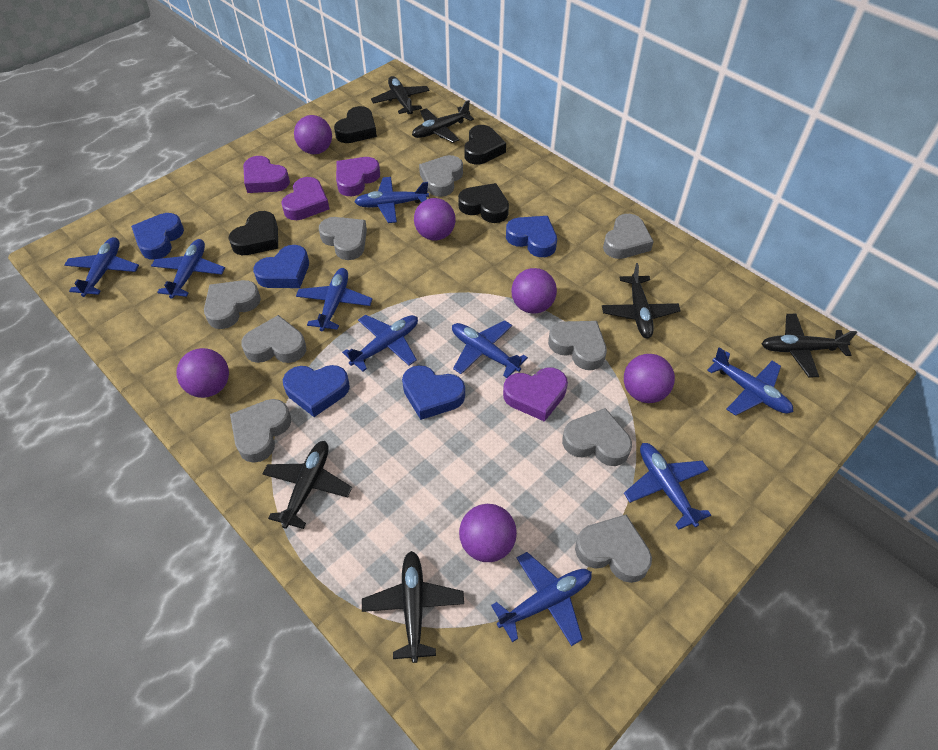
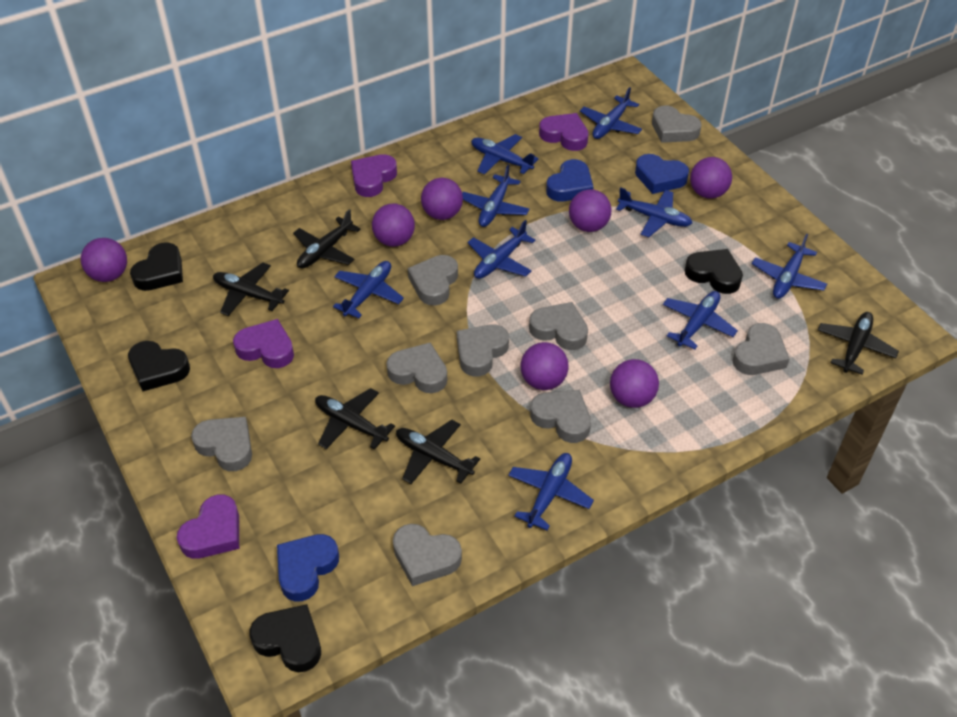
black plane: 6 -> 5
blue heart: 5 -> 3
purple ball: 6 -> 7

